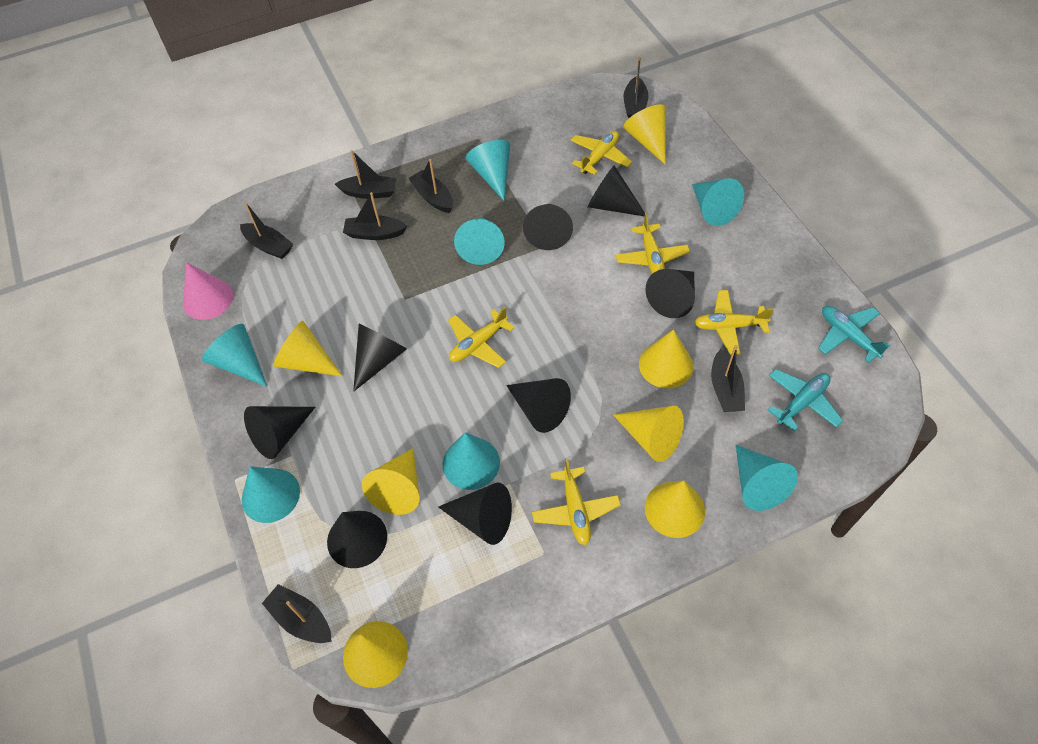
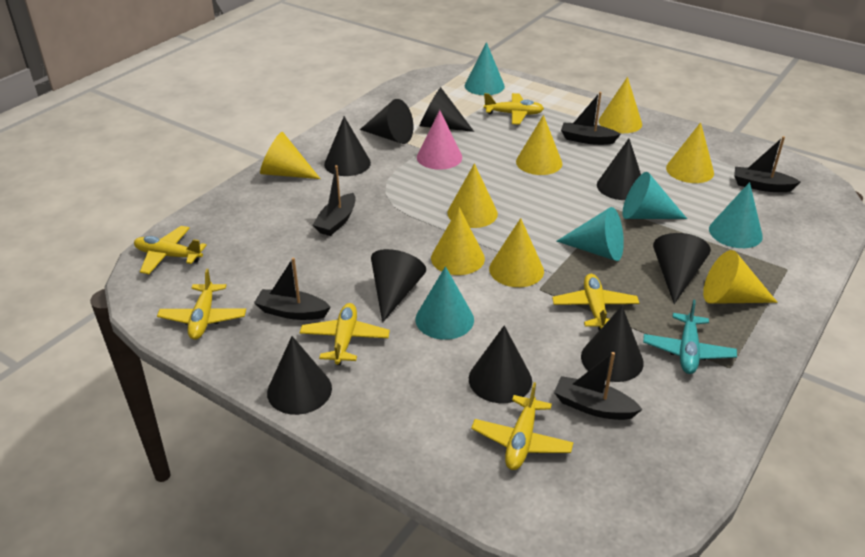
black boat: 7 -> 5
black cone: 8 -> 9
turquoise cone: 7 -> 5
turquoise plane: 2 -> 1
yellow cone: 7 -> 8
yellow plane: 5 -> 6

